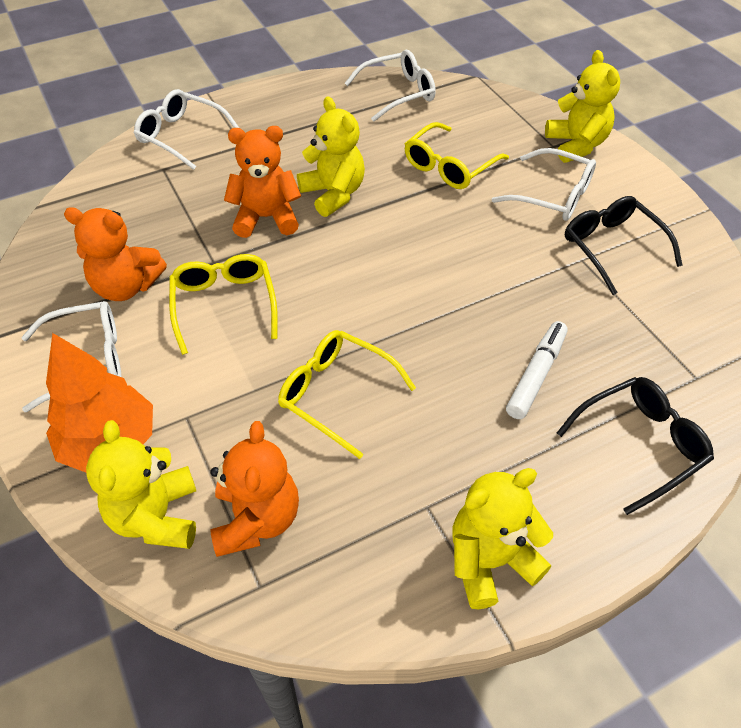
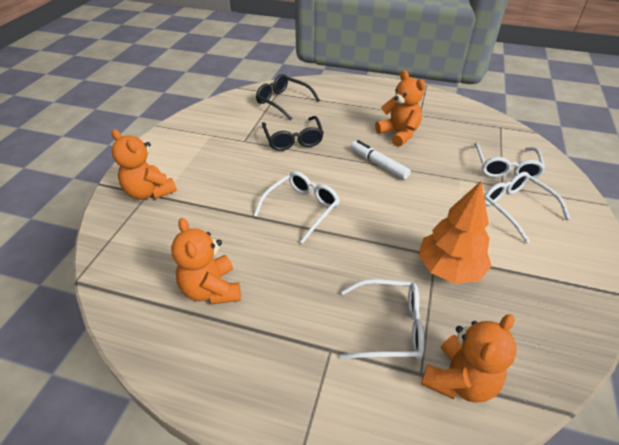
orange teddy bear: 3 -> 4
yellow glasses: 3 -> 0
yellow teddy bear: 4 -> 0

